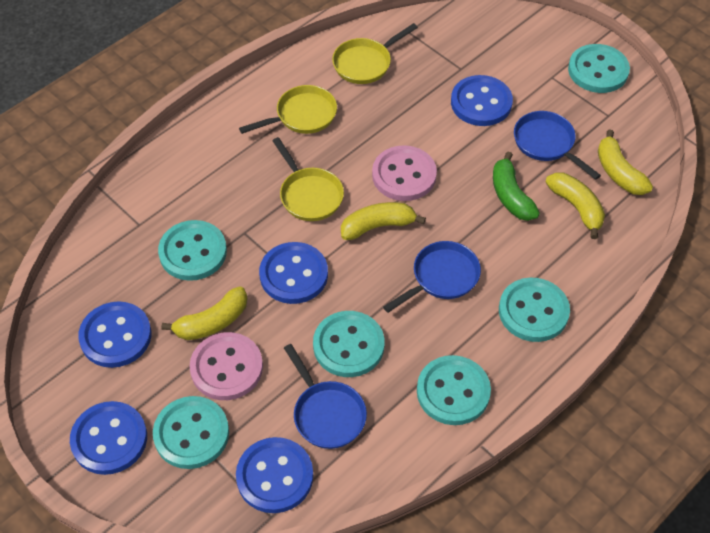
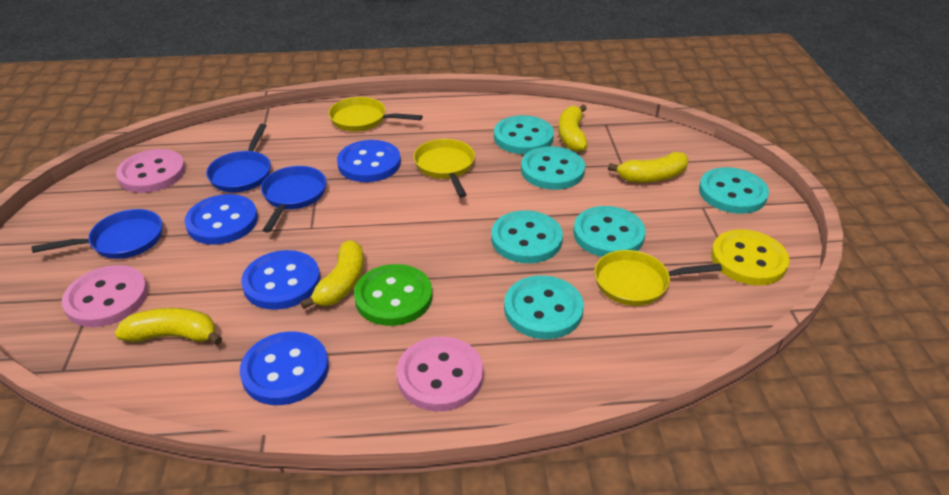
blue button: 5 -> 4
green banana: 1 -> 0
green button: 0 -> 1
pink button: 2 -> 3
yellow button: 0 -> 1

